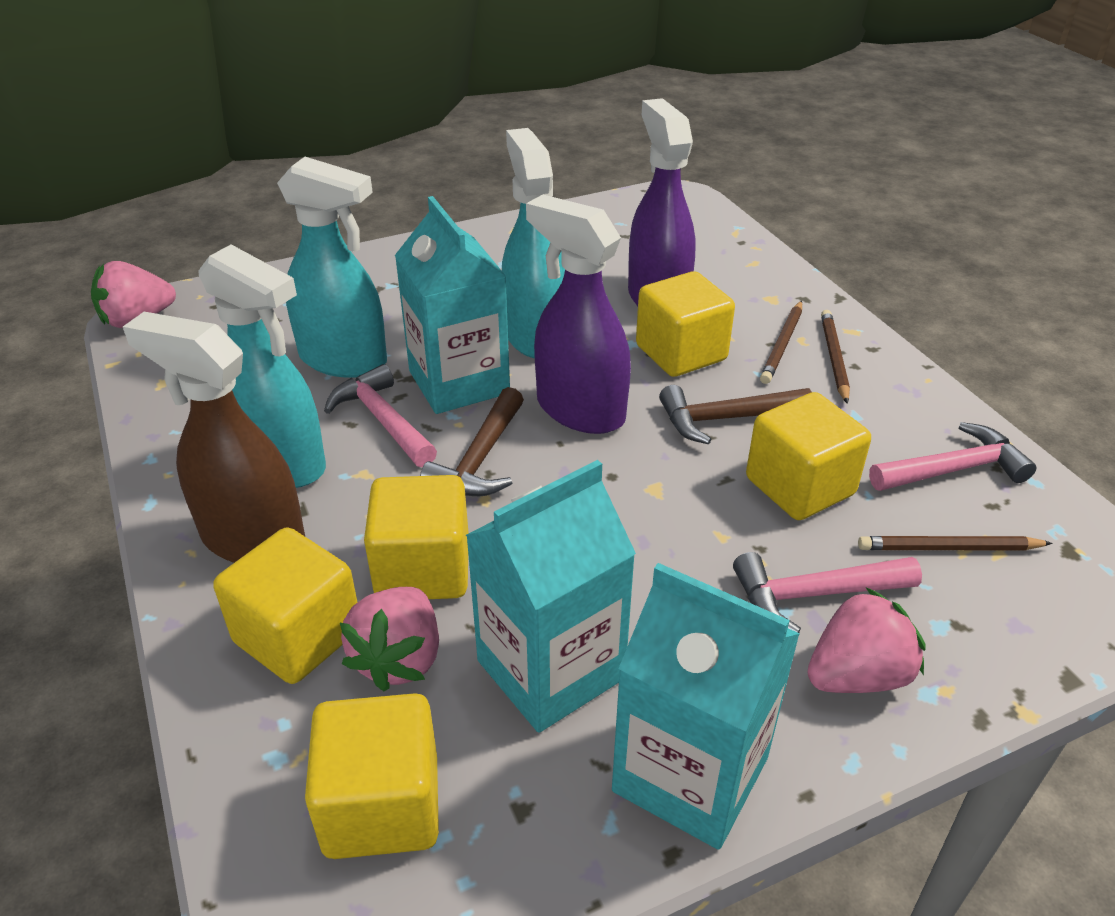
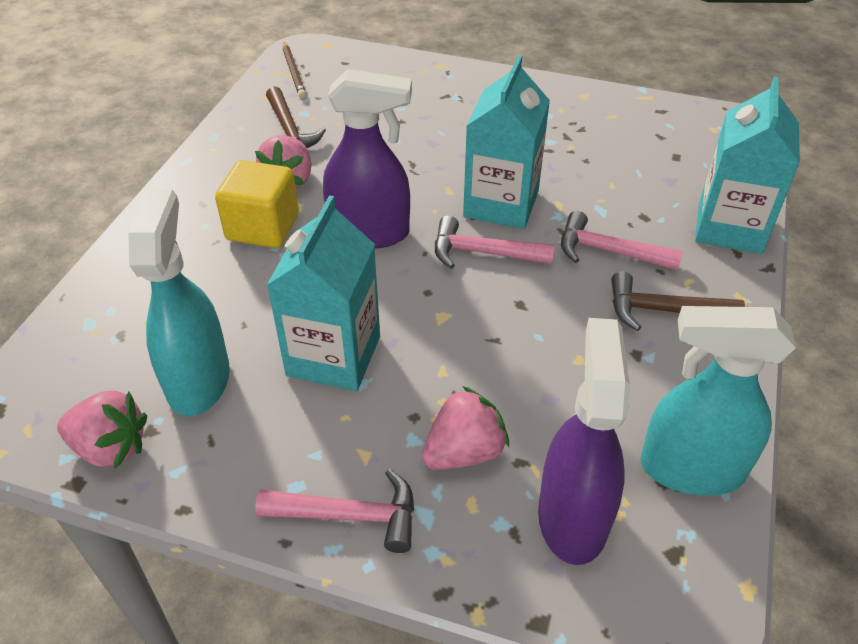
brown pencil: 3 -> 1
brown spray bottle: 1 -> 0
turquoise spray bottle: 3 -> 2
yellow cube: 5 -> 1

